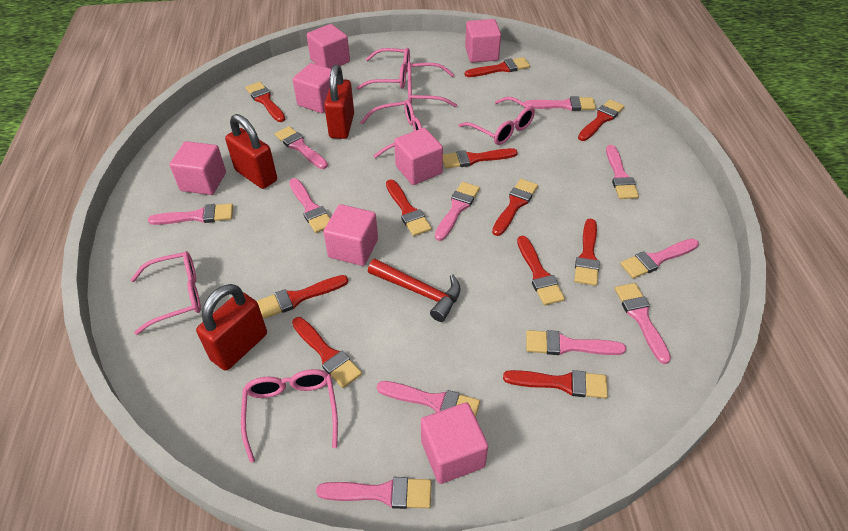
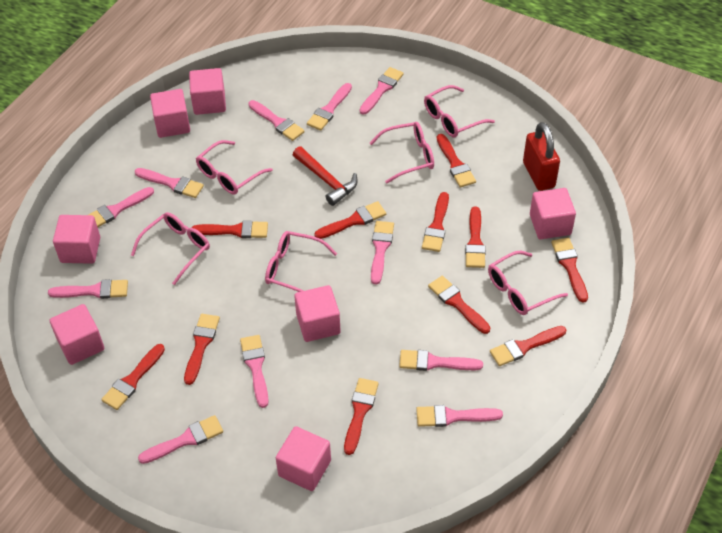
red padlock: 3 -> 1

